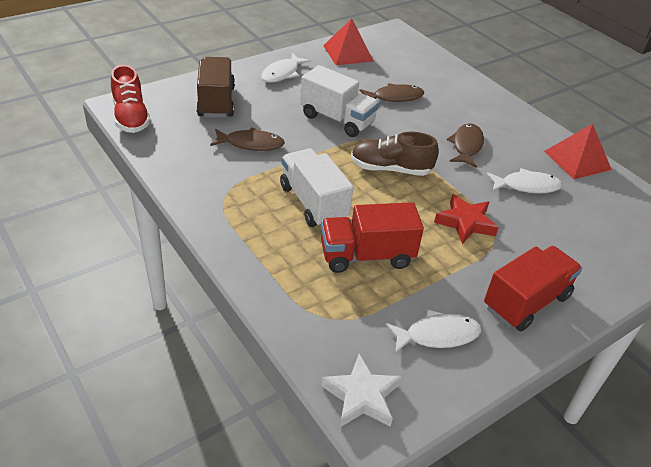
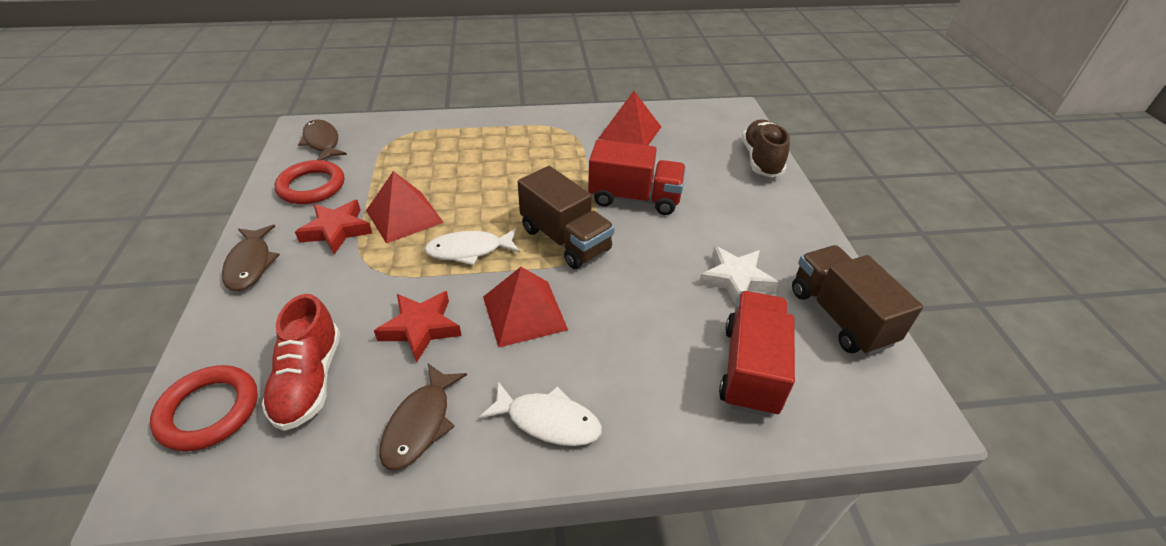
brown truck: 1 -> 2
red pyramid: 2 -> 3
red ring: 0 -> 2
red star: 1 -> 2
white fish: 3 -> 2
white truck: 2 -> 0

